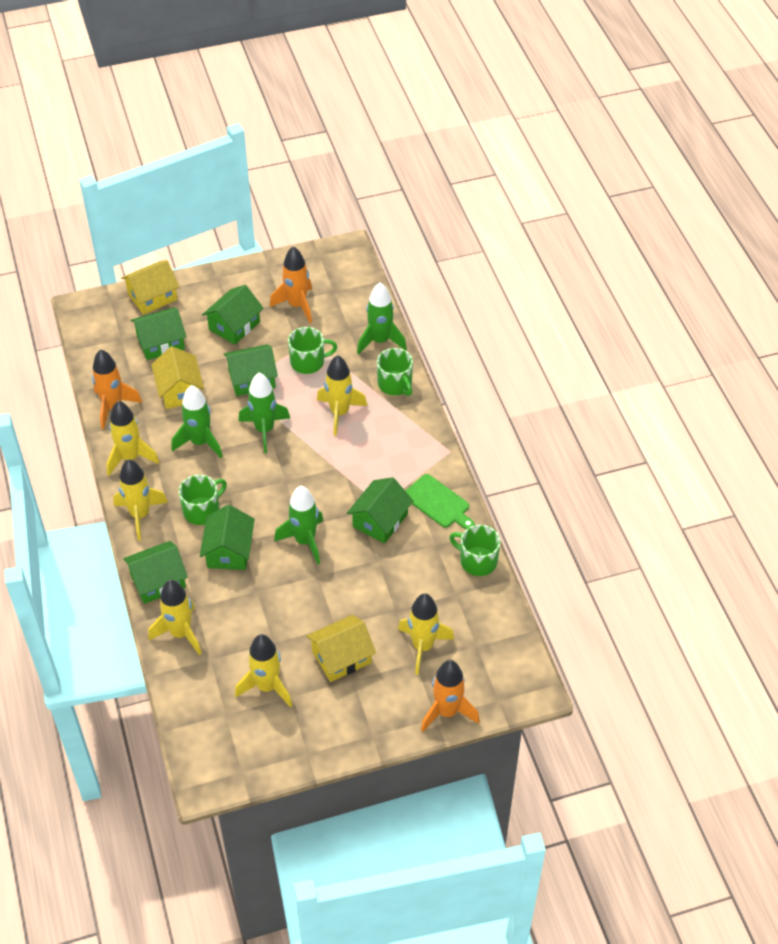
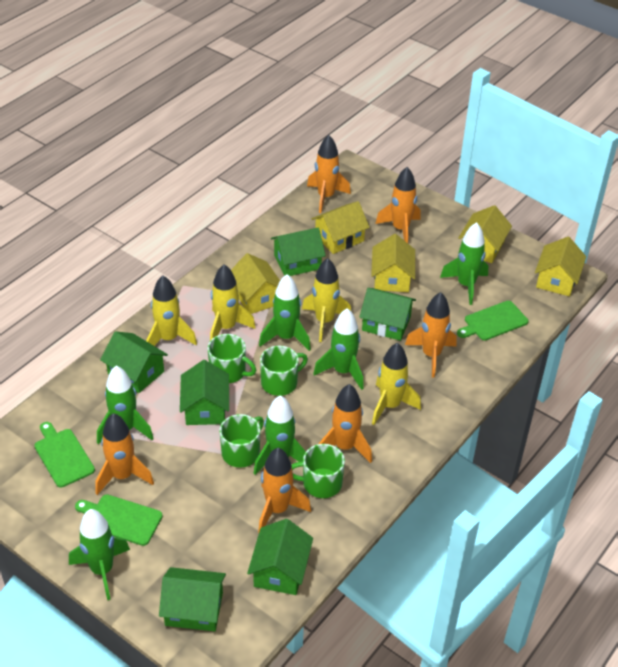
green cutting board: 1 -> 3
green rocket: 4 -> 6
orange rocket: 3 -> 6
yellow house: 3 -> 5
yellow rocket: 6 -> 4

